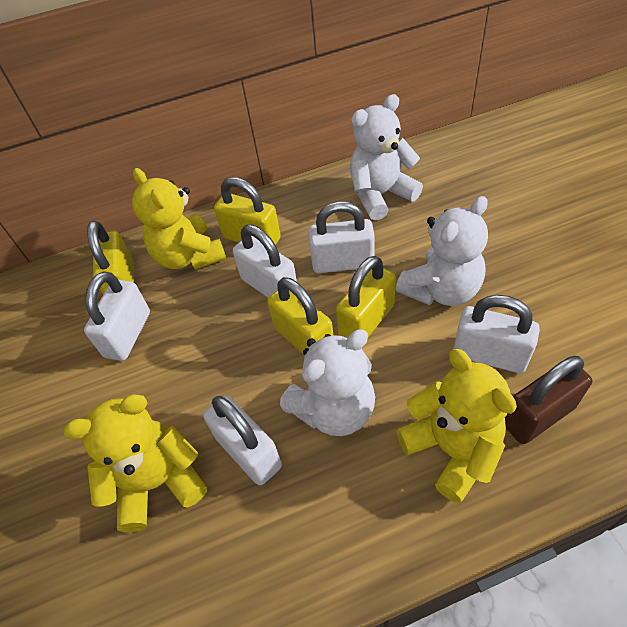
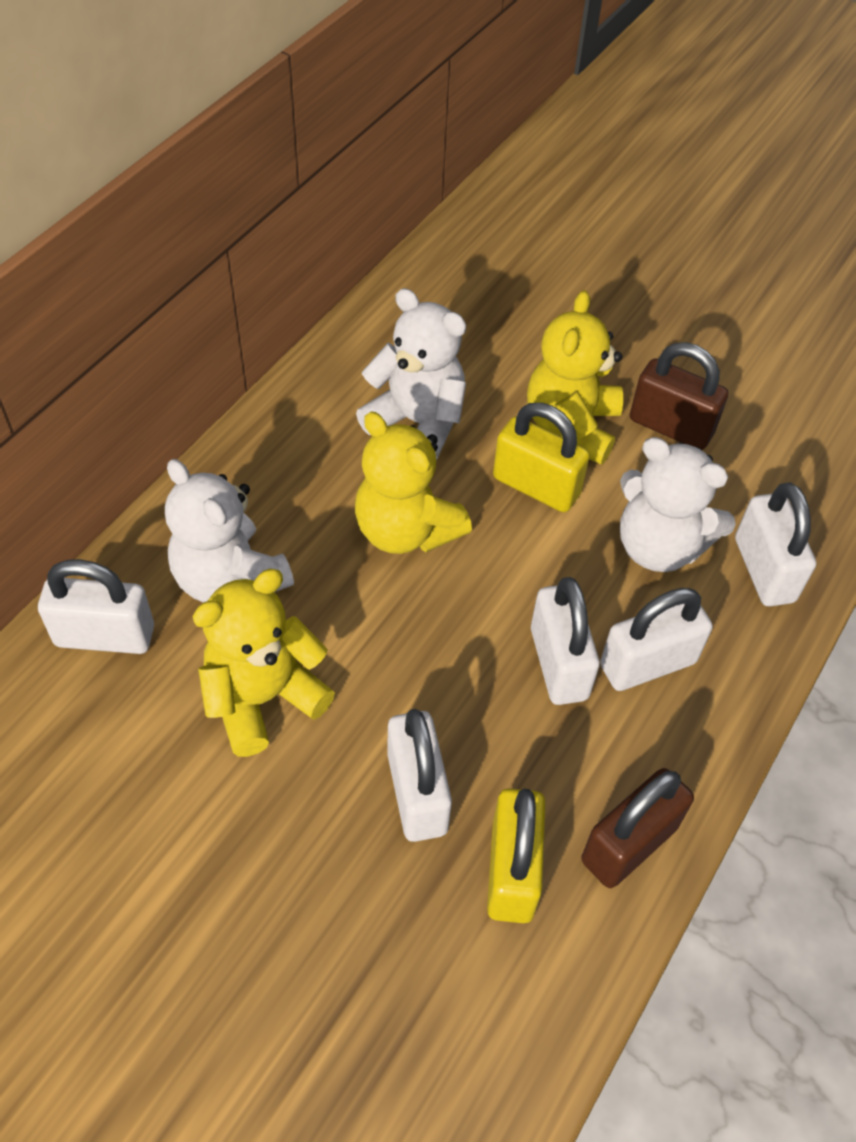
brown padlock: 1 -> 2
yellow padlock: 4 -> 2

